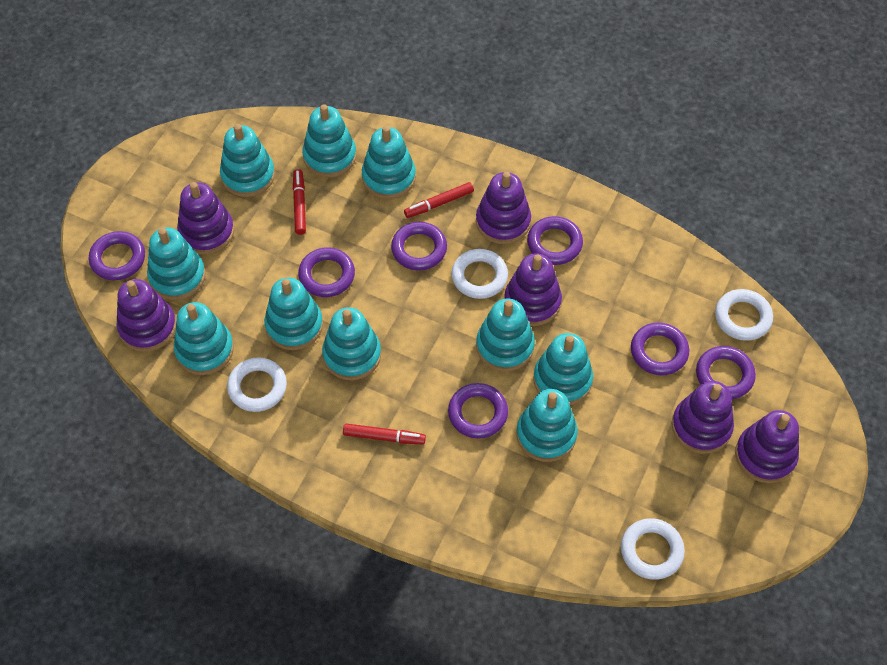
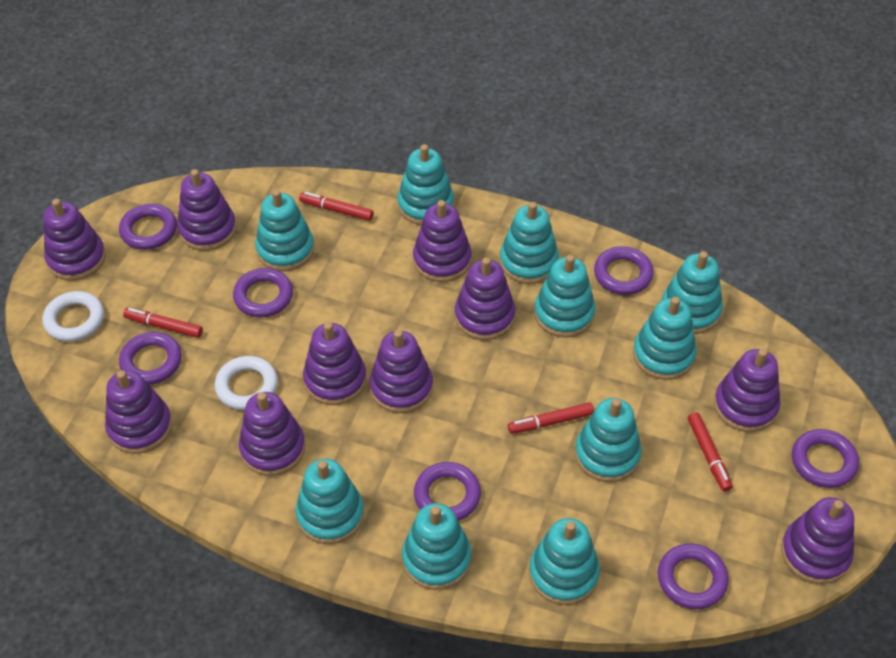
purple stacking toy: 6 -> 10
red marker: 3 -> 4
white ring: 4 -> 2

